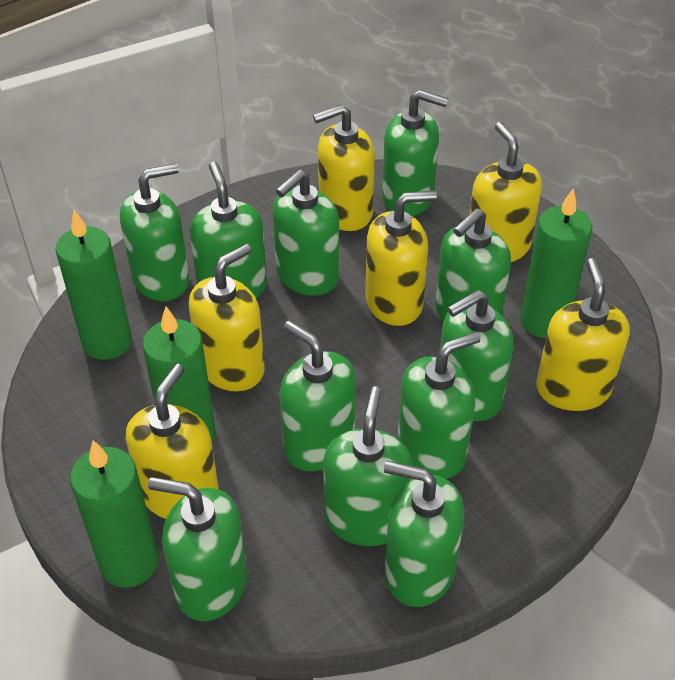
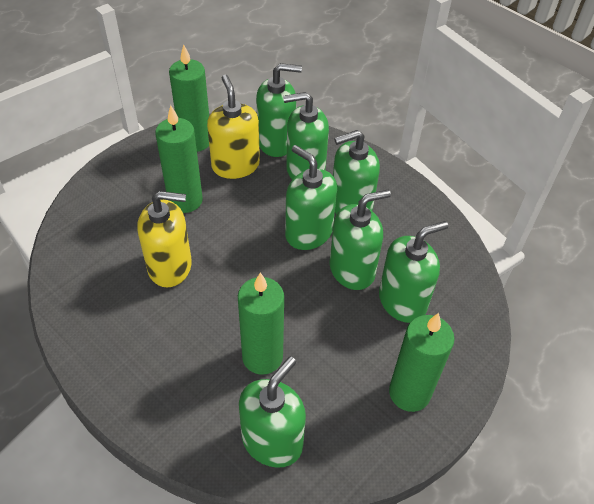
green soap dispenser: 11 -> 7
yellow soap dispenser: 6 -> 2

